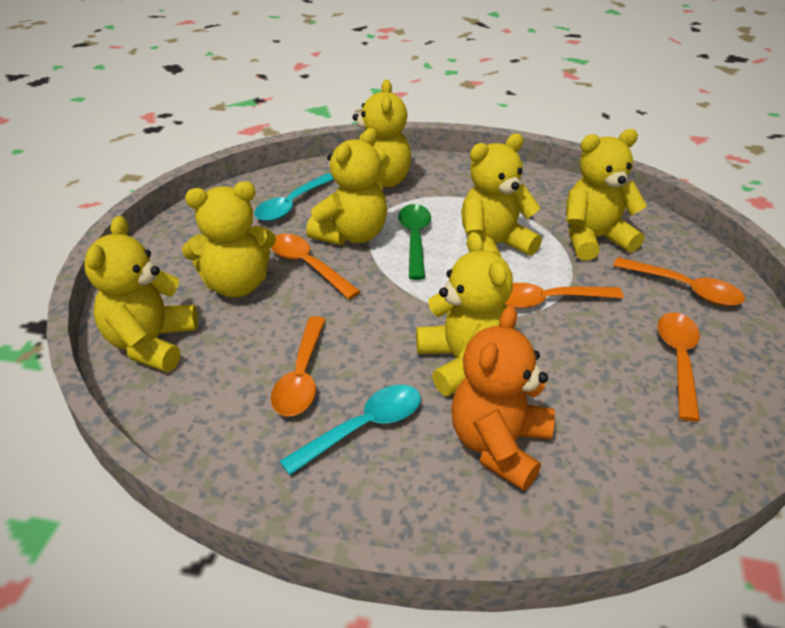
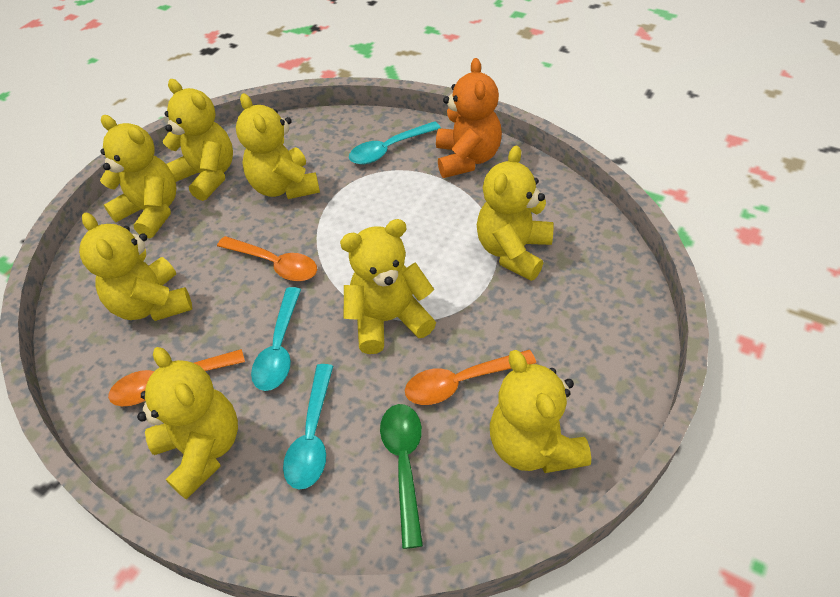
orange spoon: 5 -> 3
turquoise spoon: 2 -> 3
yellow teddy bear: 7 -> 8

